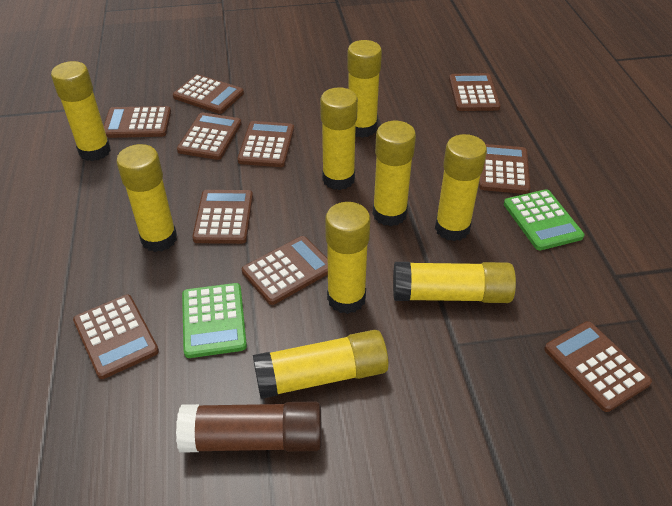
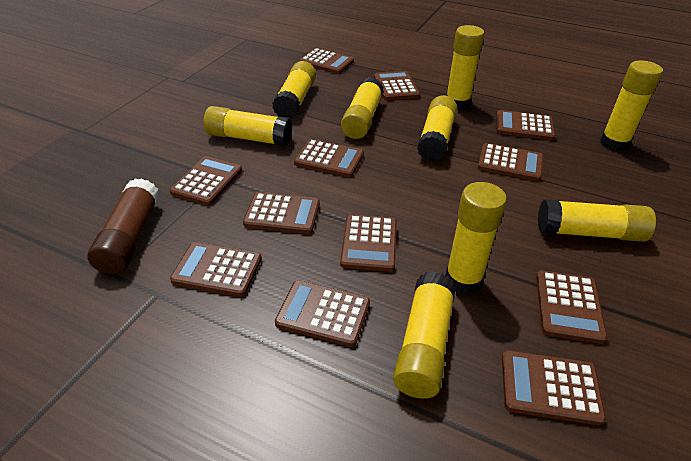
brown calculator: 10 -> 12
green calculator: 2 -> 0

